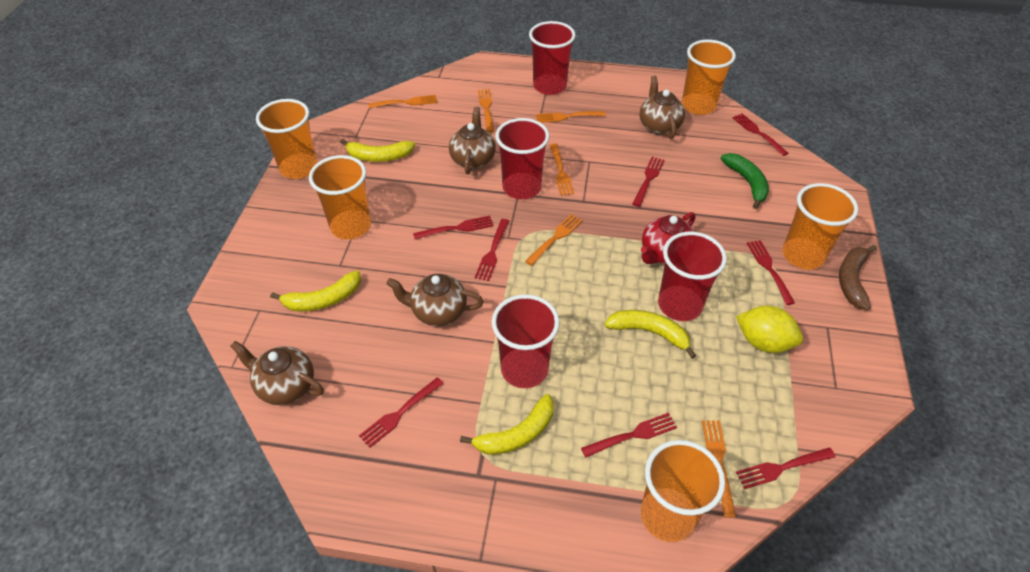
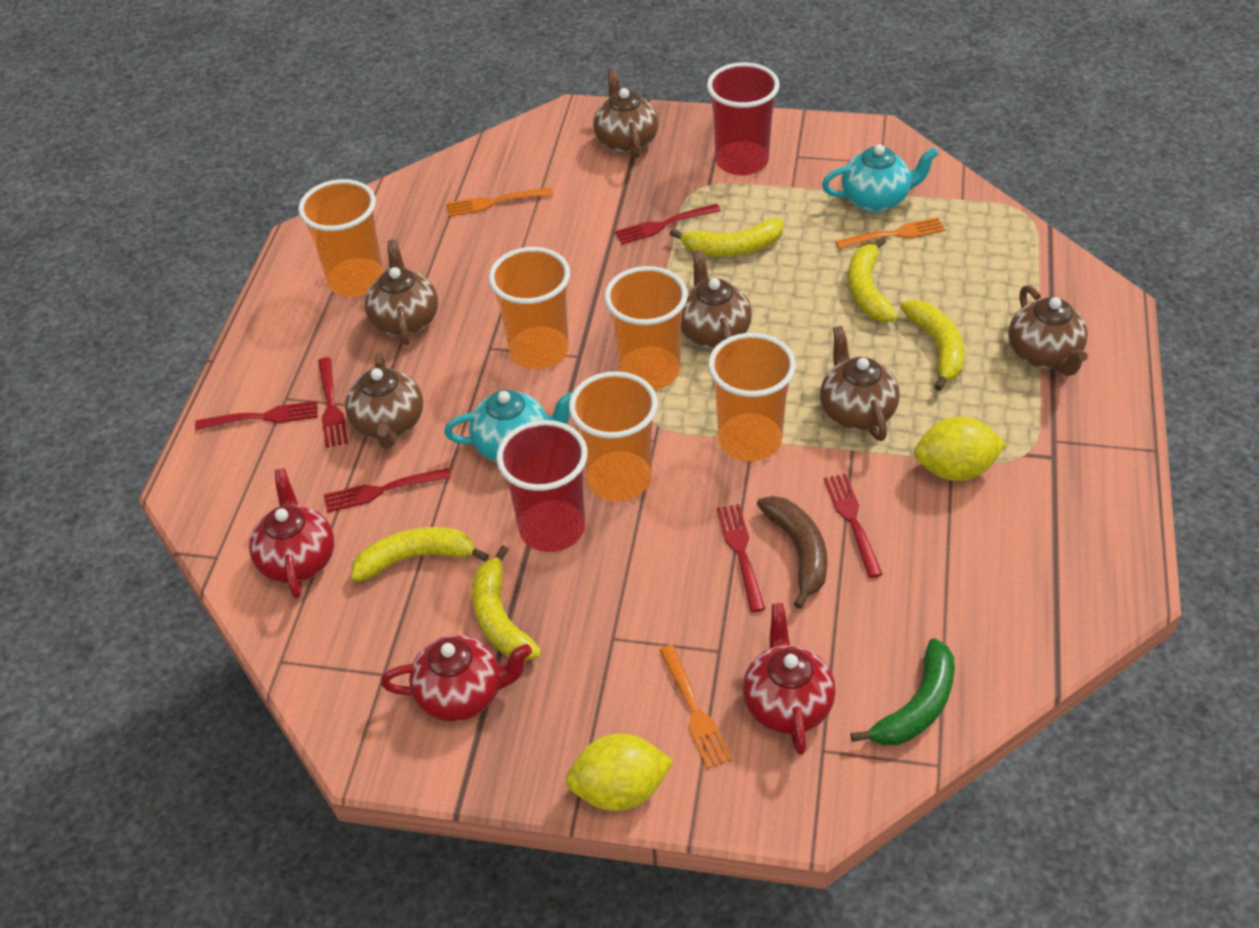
brown teapot: 4 -> 6
orange fork: 6 -> 3
red cup: 4 -> 2
red fork: 8 -> 6
red teapot: 1 -> 3
turquoise teapot: 0 -> 2
yellow banana: 4 -> 5
yellow lemon: 1 -> 2

